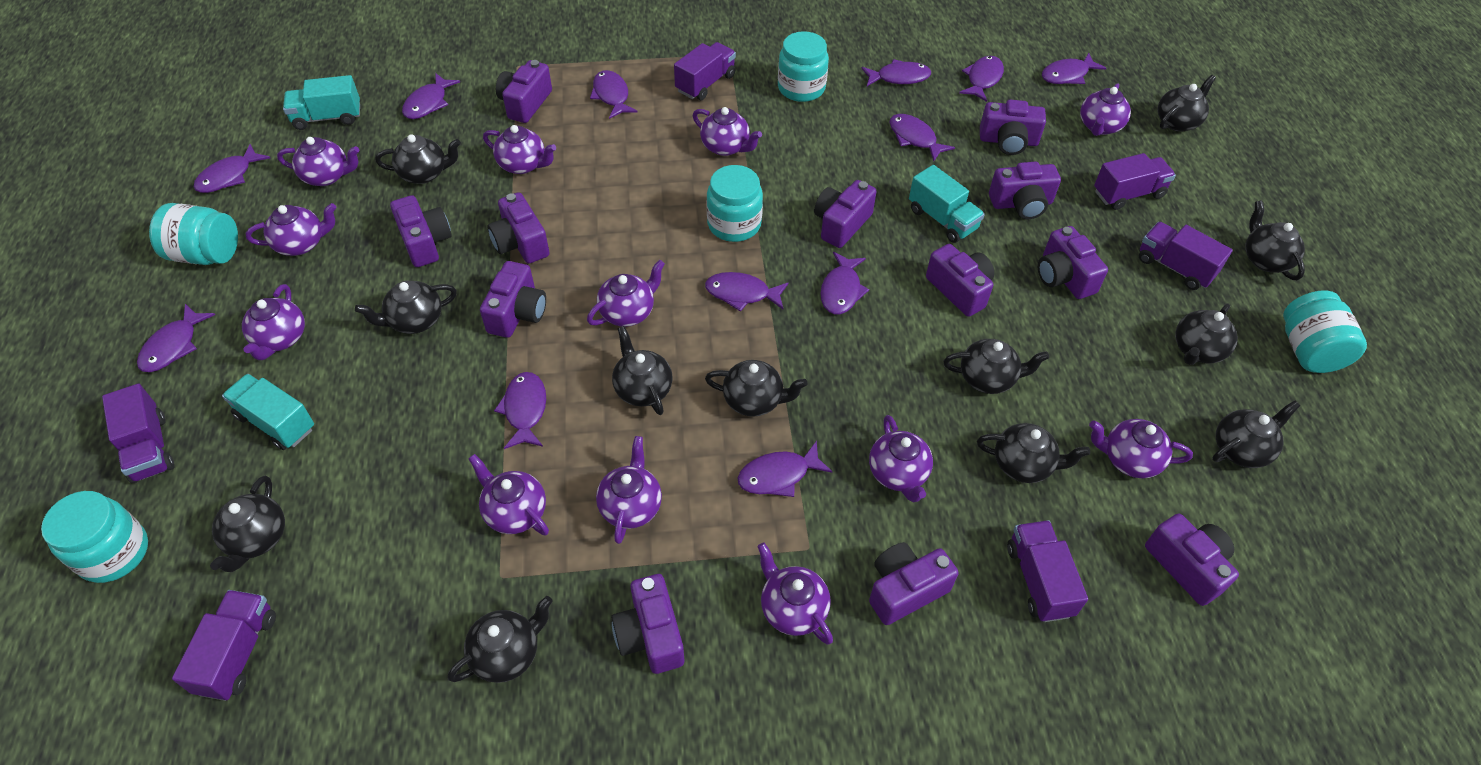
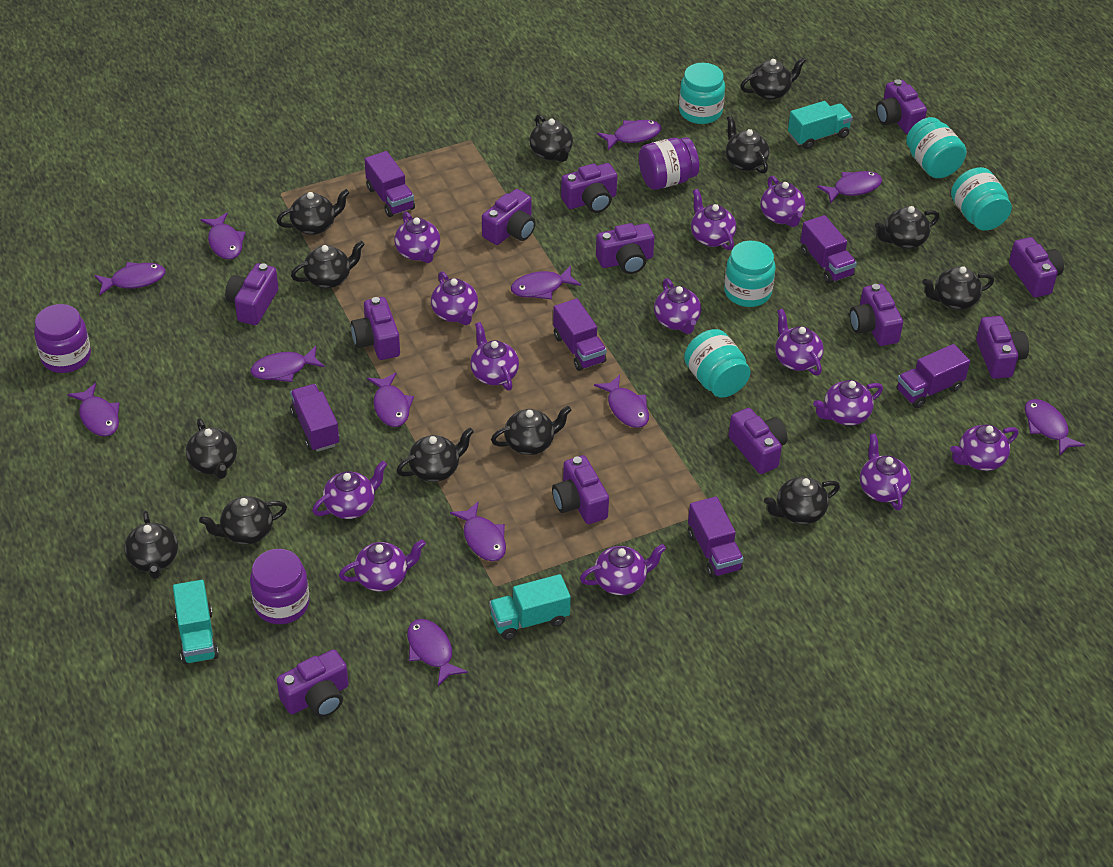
black teapot: 12 -> 13
purple jar: 0 -> 3
purple teapot: 12 -> 13

